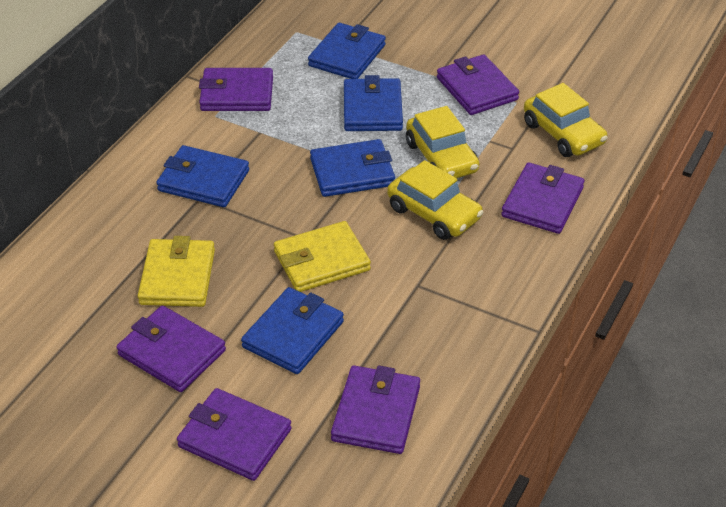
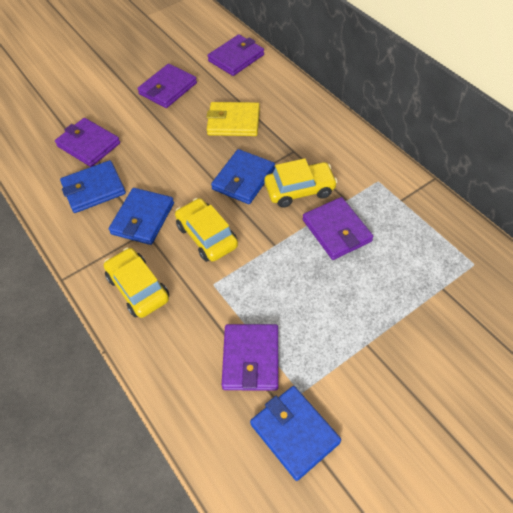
blue wallet: 5 -> 4
purple wallet: 6 -> 5
yellow wallet: 2 -> 1

